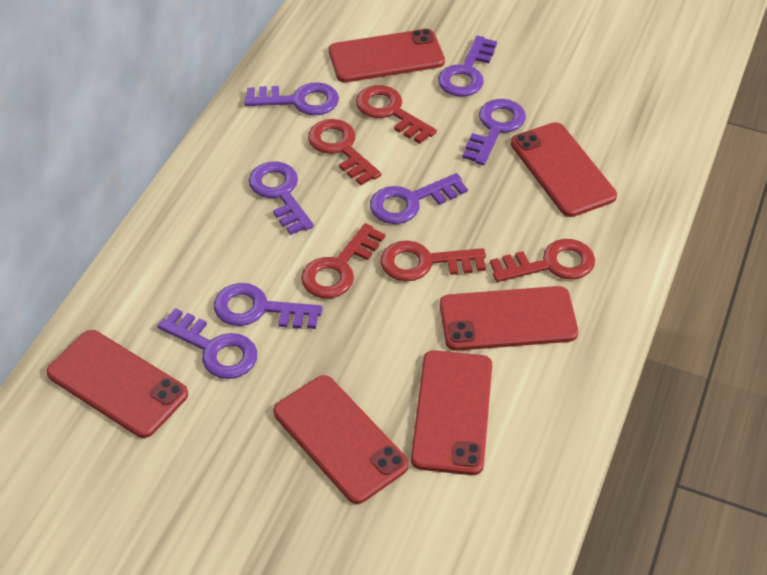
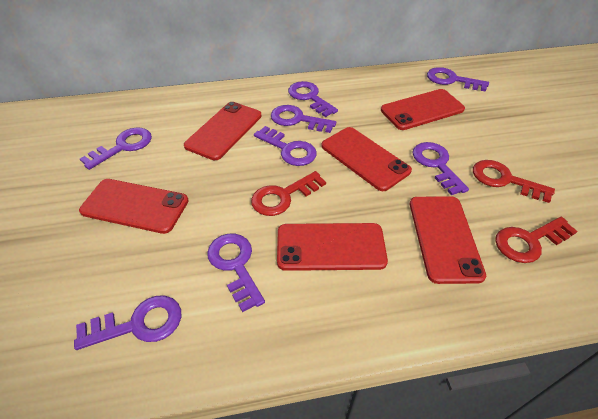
purple key: 7 -> 8
red key: 5 -> 3

